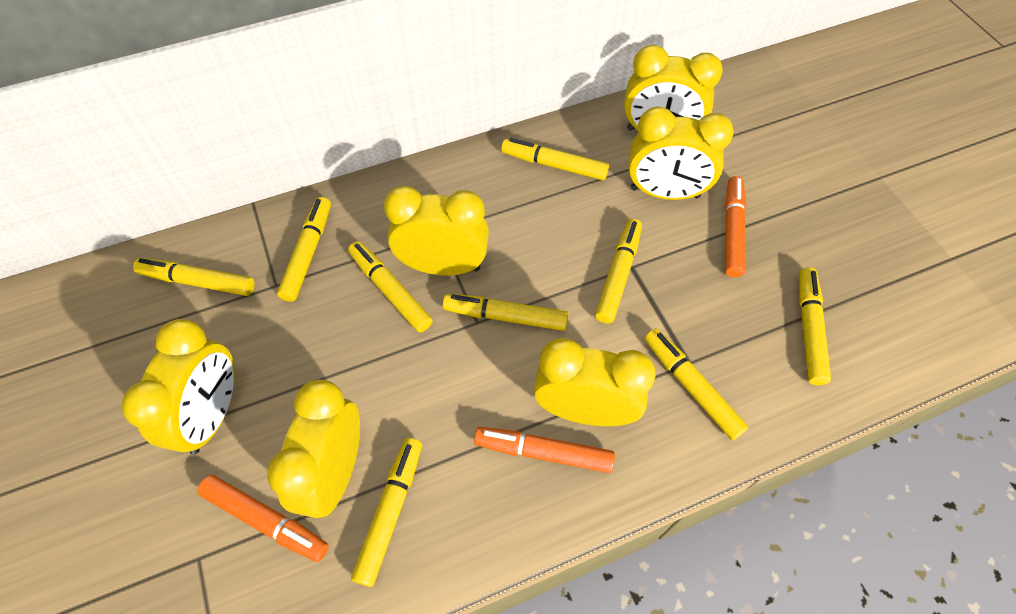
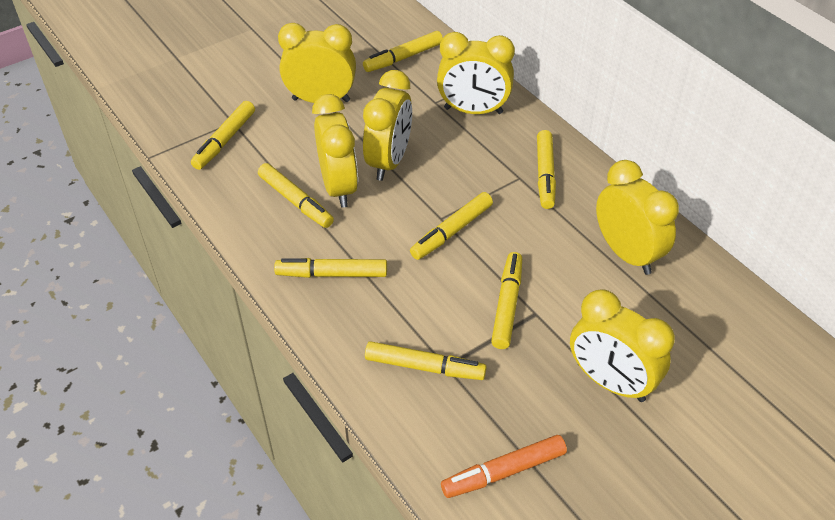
orange marker: 3 -> 1
yellow marker: 9 -> 8

